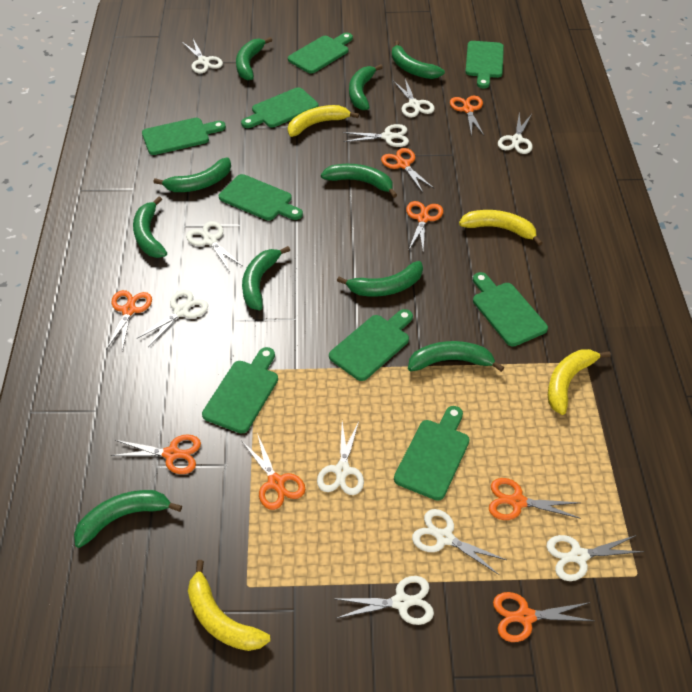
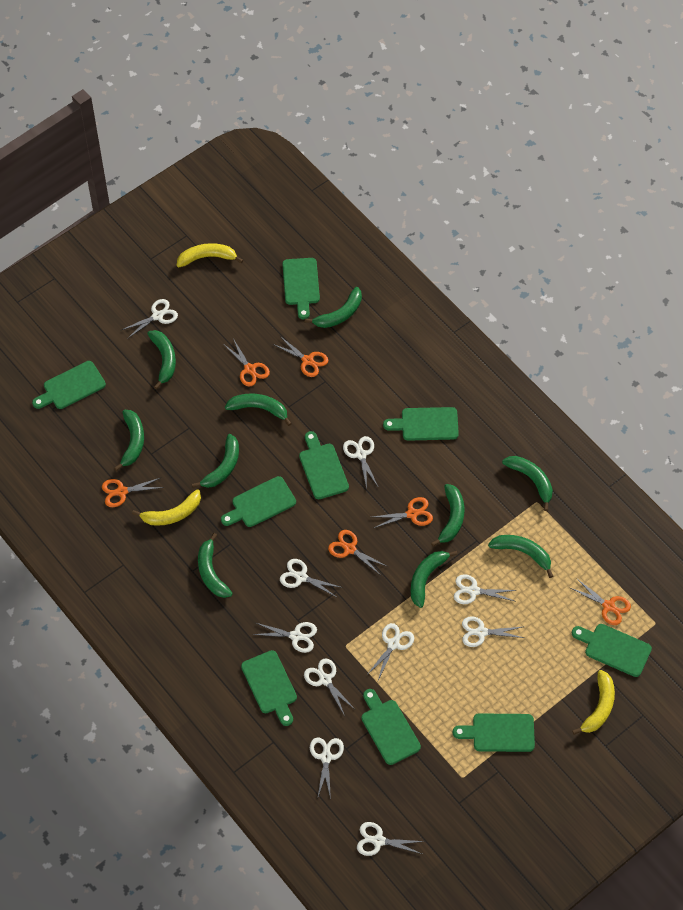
orange scissors: 8 -> 6
yellow banana: 4 -> 3

